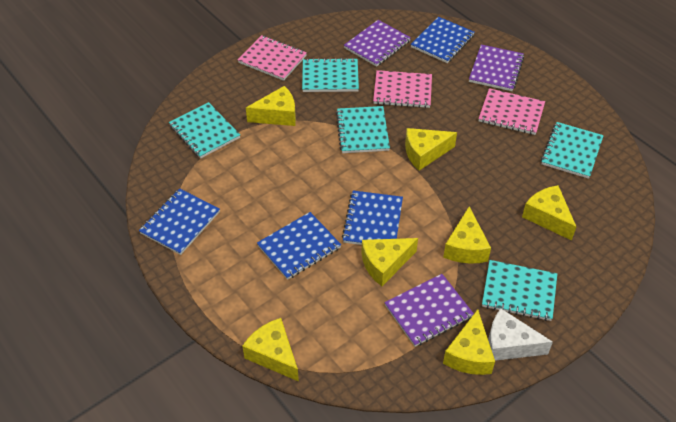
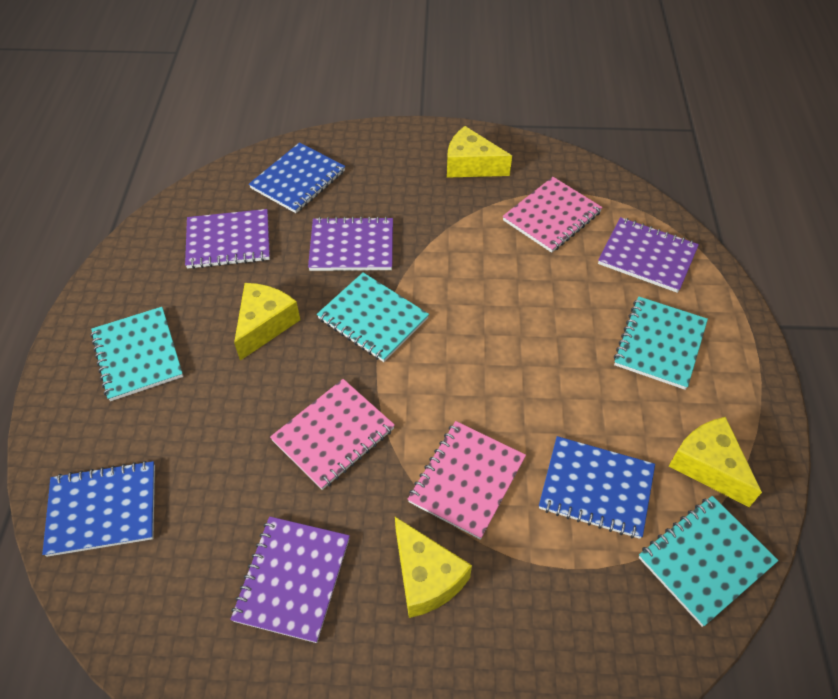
blue notebook: 4 -> 3
purple notebook: 3 -> 4
turquoise notebook: 5 -> 4
white cheese: 1 -> 0
yellow cheese: 7 -> 4

